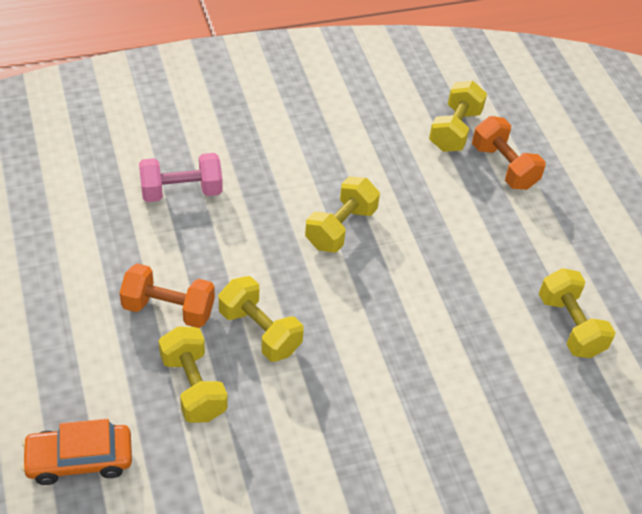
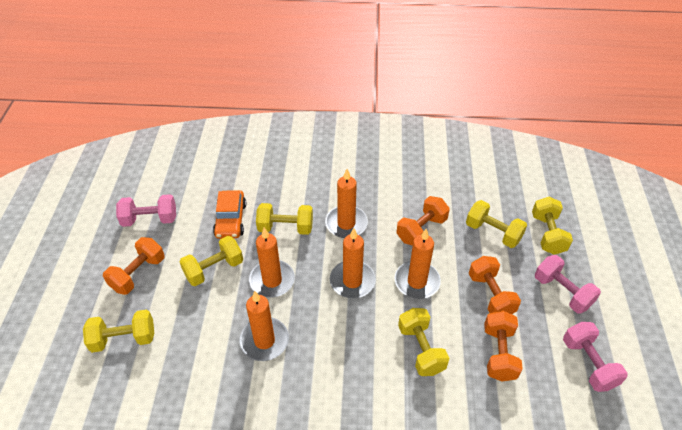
orange candle: 0 -> 5
orange dumbbell: 2 -> 4
pink dumbbell: 1 -> 3
yellow dumbbell: 5 -> 6

